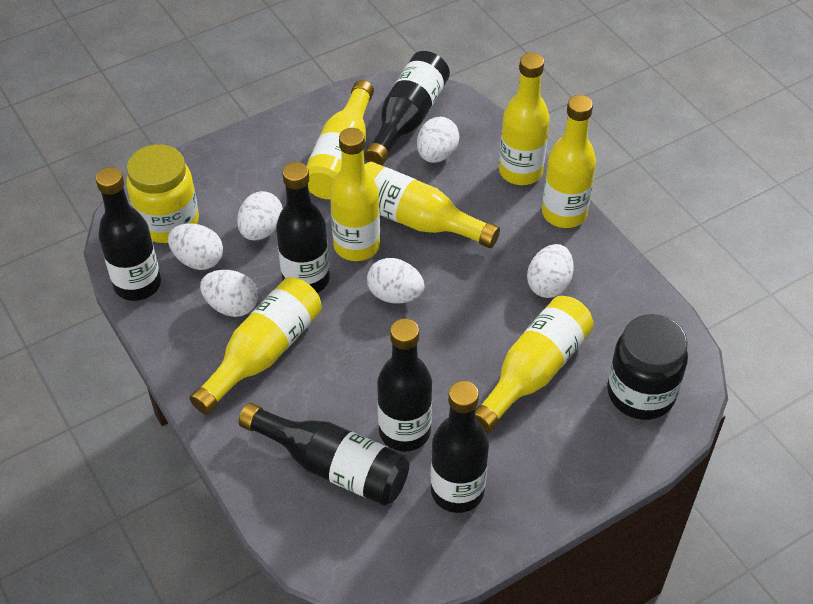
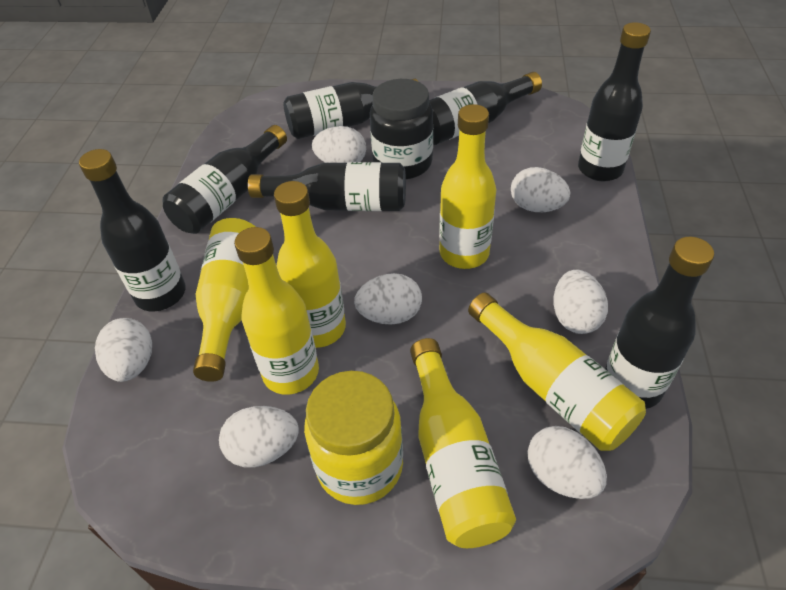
black bottle: 6 -> 7
white egg: 6 -> 7
yellow bottle: 7 -> 6

